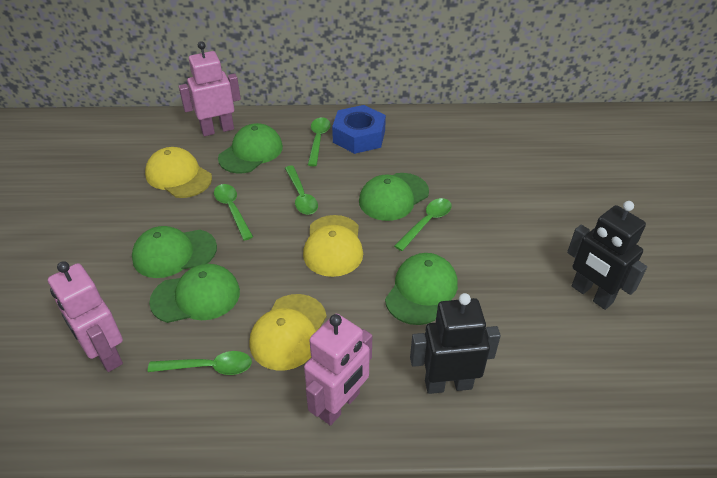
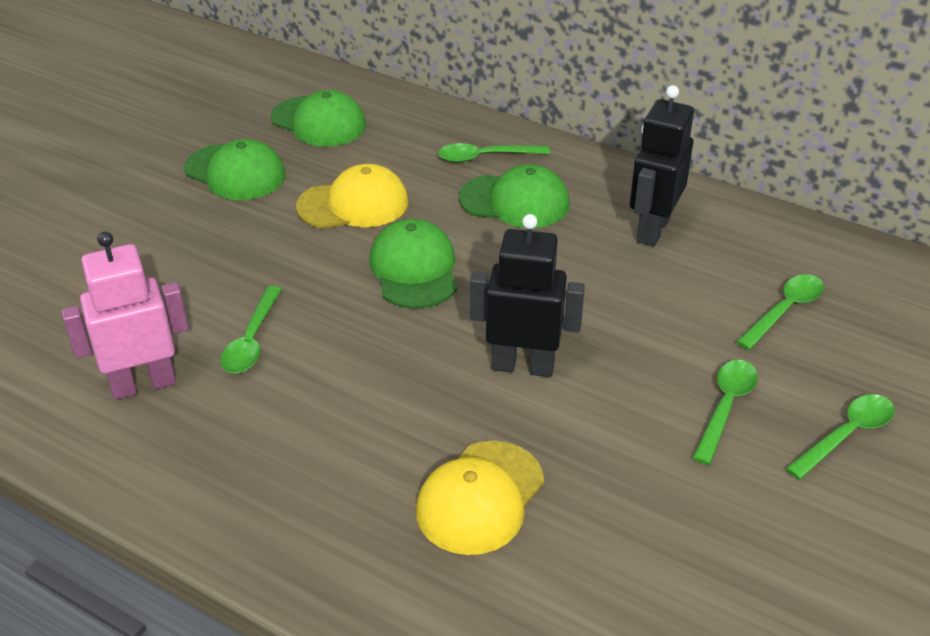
blue nut: 1 -> 0
green cap: 5 -> 4
pink robot: 3 -> 1
yellow cap: 3 -> 2

